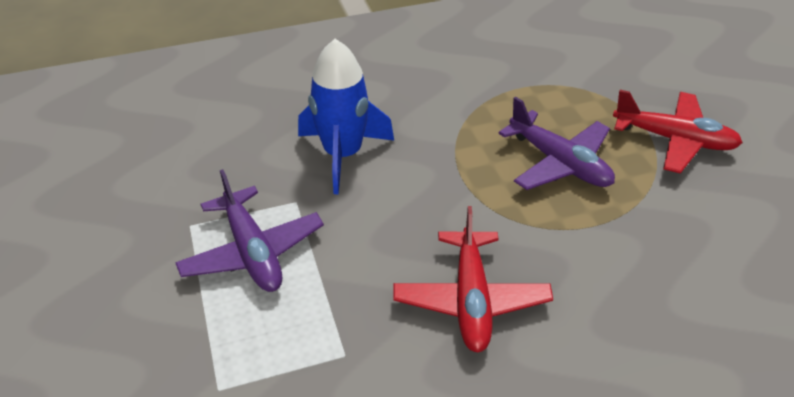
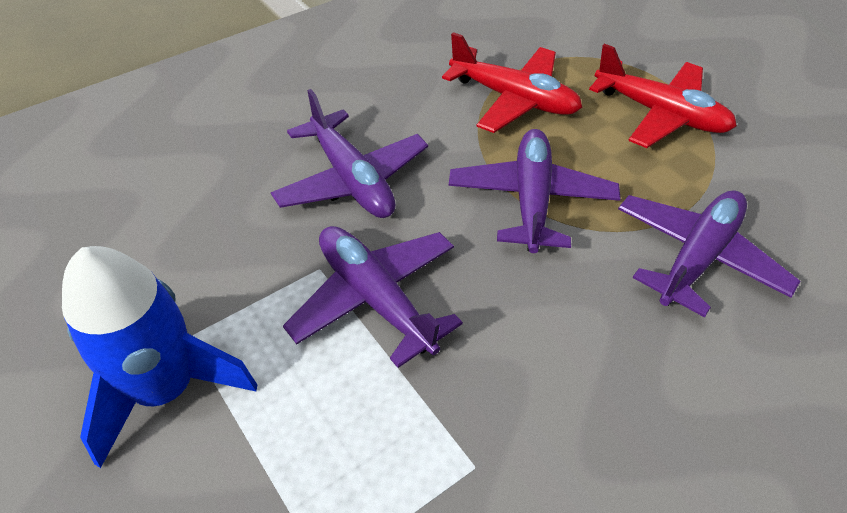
purple plane: 2 -> 4

